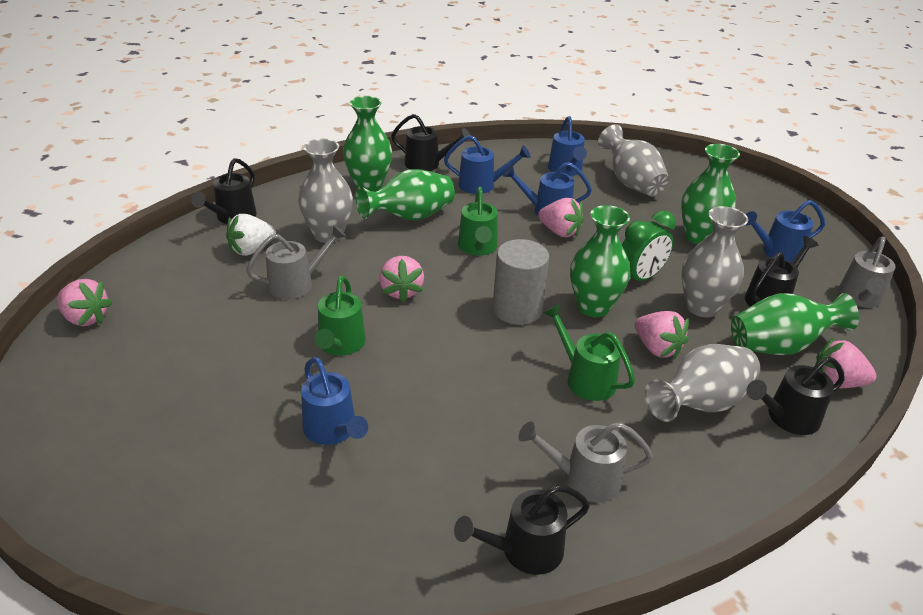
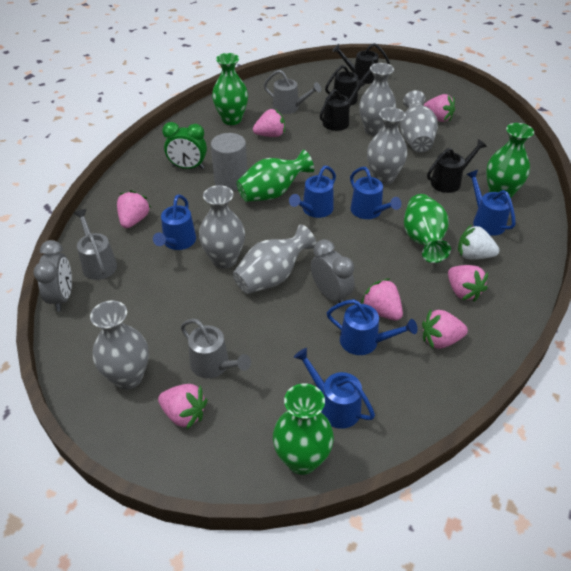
black watering can: 5 -> 4
blue watering can: 5 -> 6
green watering can: 3 -> 0
grey clock: 0 -> 2
grey vase: 4 -> 6
pink strawberry: 5 -> 7

